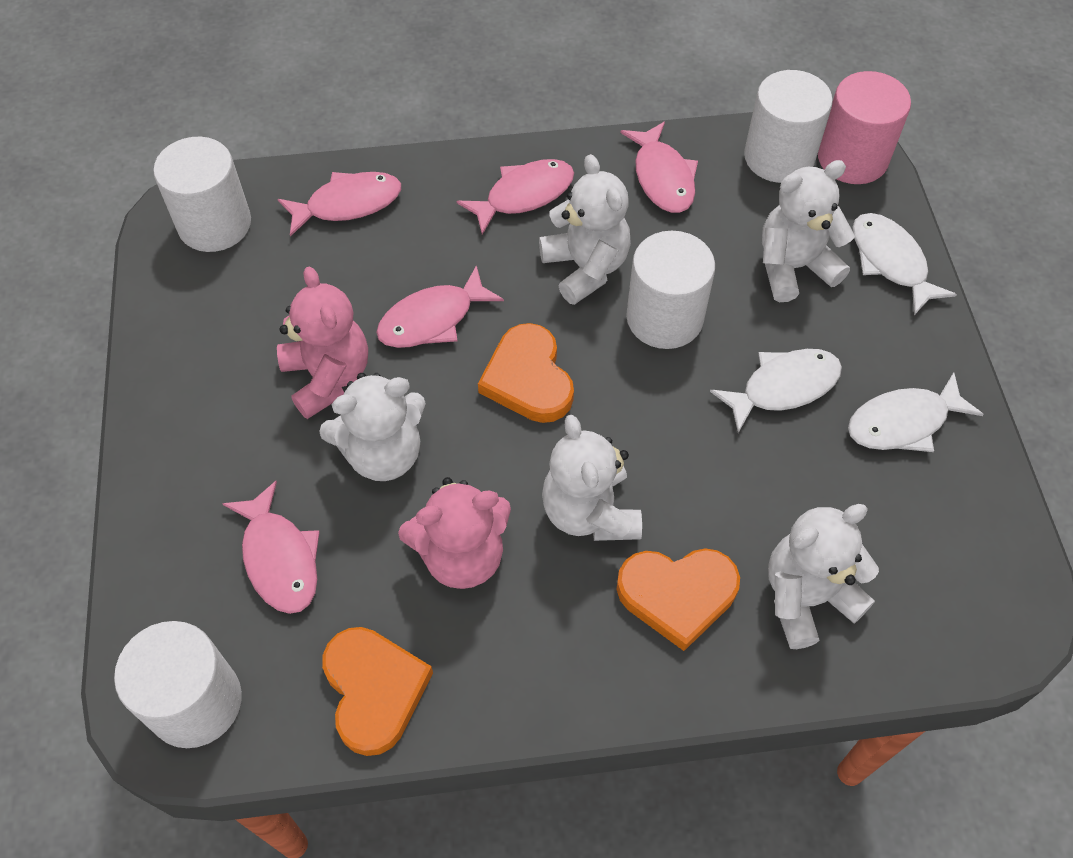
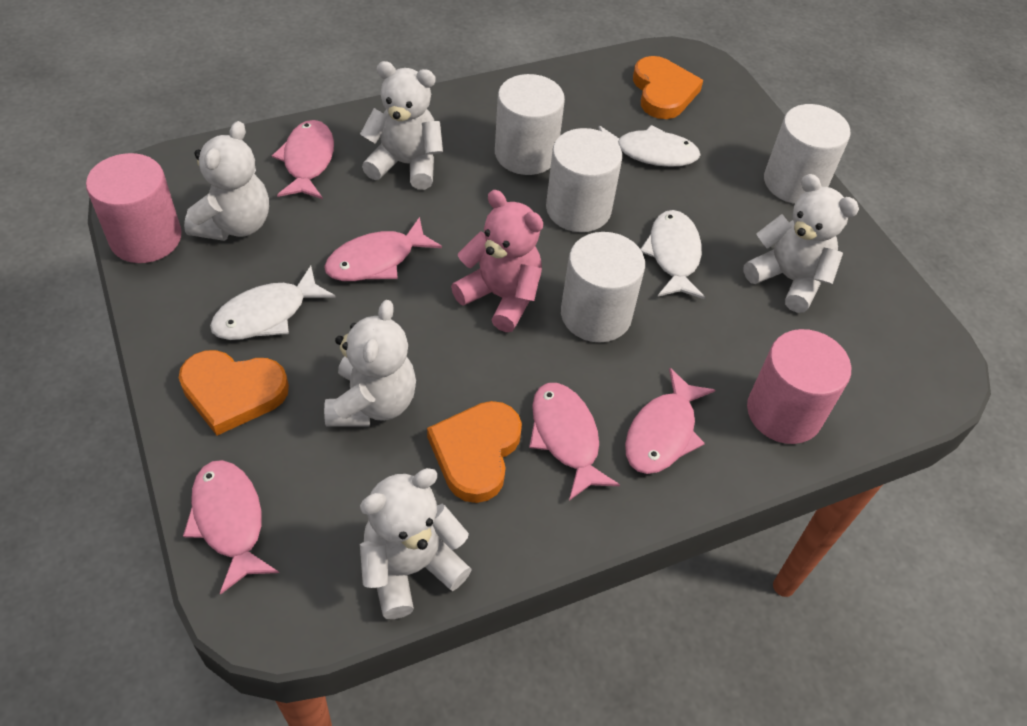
pink cylinder: 1 -> 2
pink teddy bear: 2 -> 1

